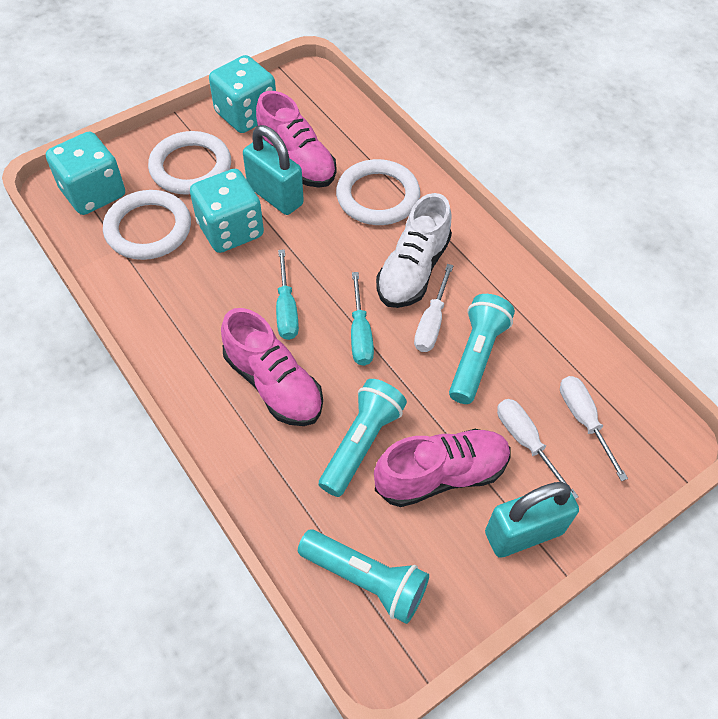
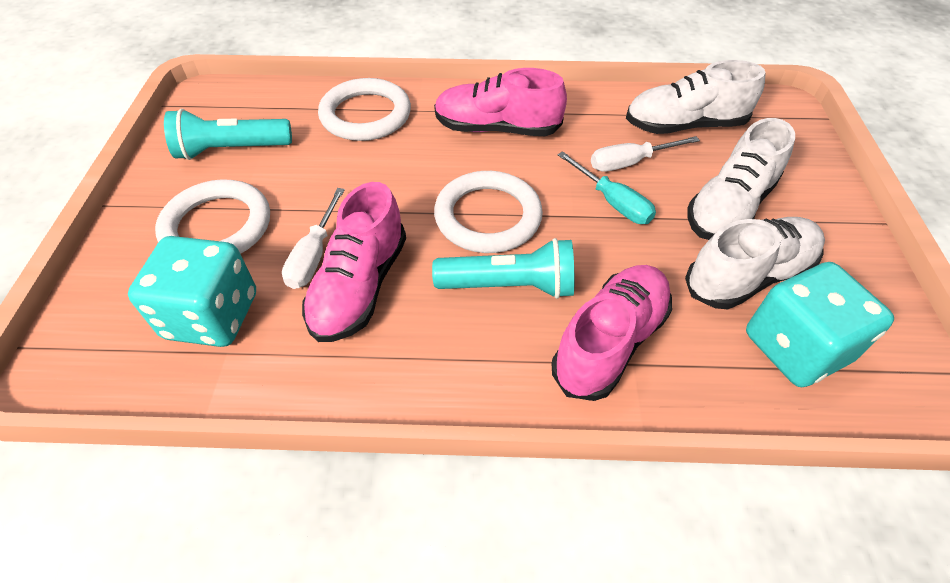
turquoise dice: 3 -> 2
turquoise flashlight: 3 -> 2
turquoise padlock: 2 -> 0
turquoise screwdriver: 2 -> 1
white screwdriver: 3 -> 2
white shoe: 1 -> 3

